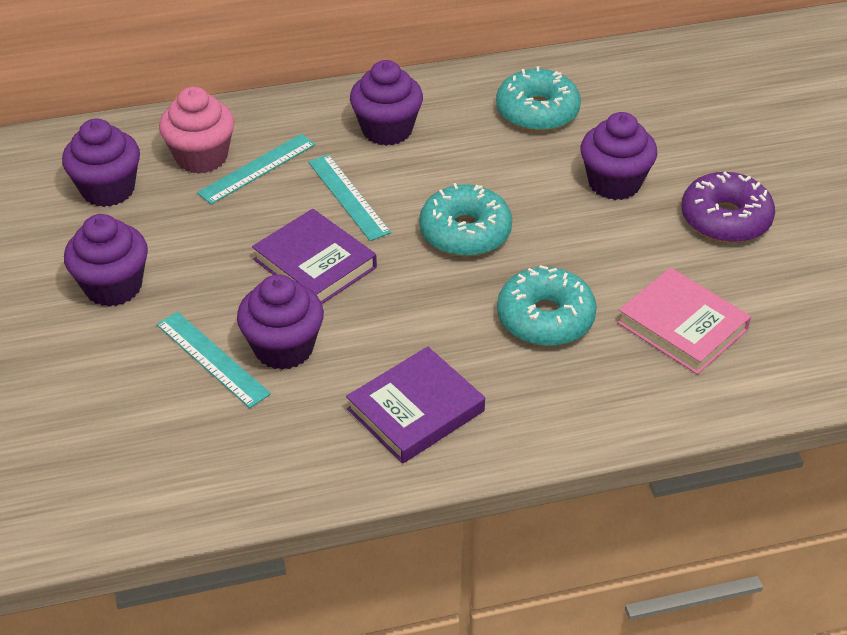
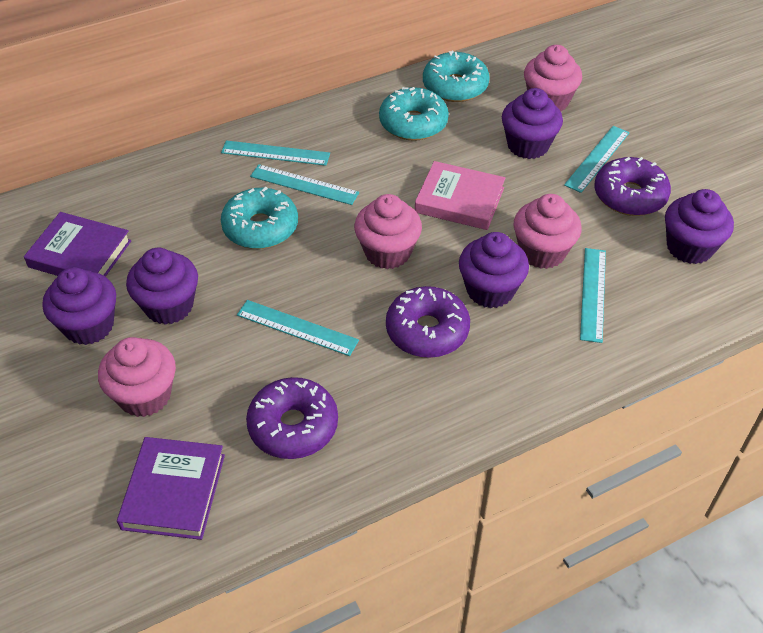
pink cupcake: 1 -> 4
purple donut: 1 -> 3
turquoise ruler: 3 -> 5

